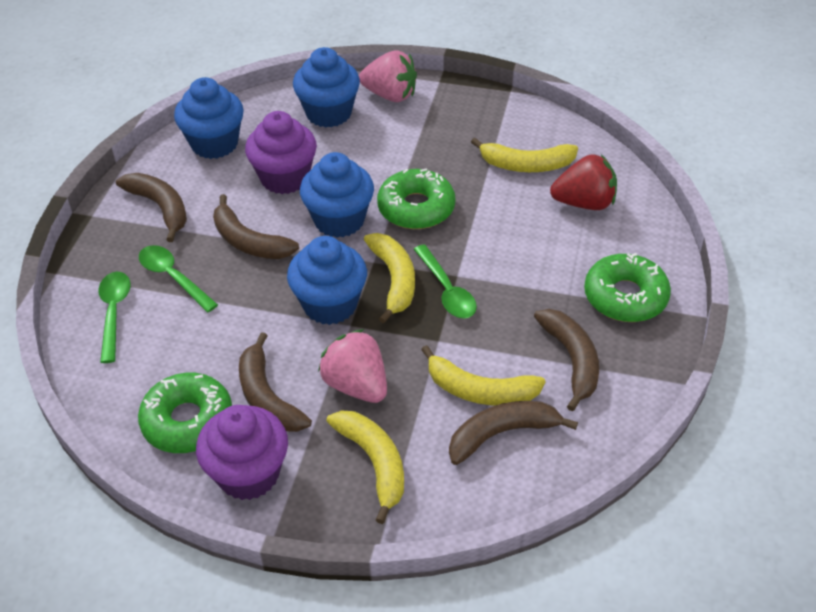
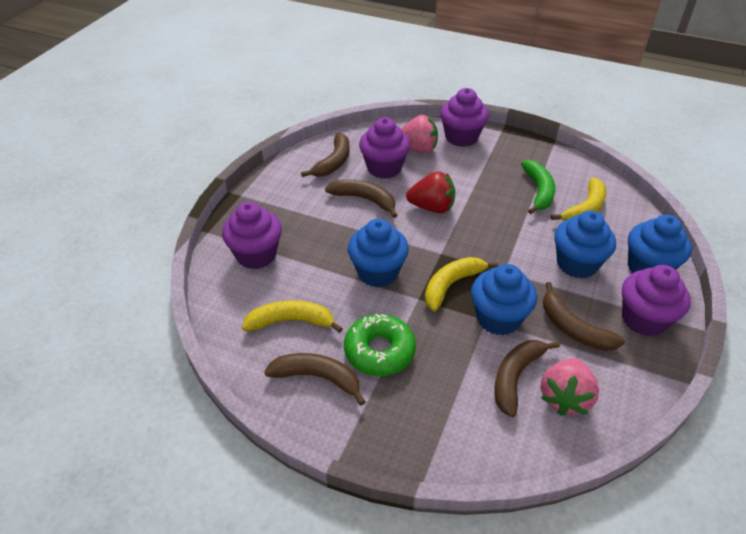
green banana: 0 -> 1
green donut: 3 -> 1
green spoon: 3 -> 0
purple cupcake: 2 -> 4
yellow banana: 4 -> 3

